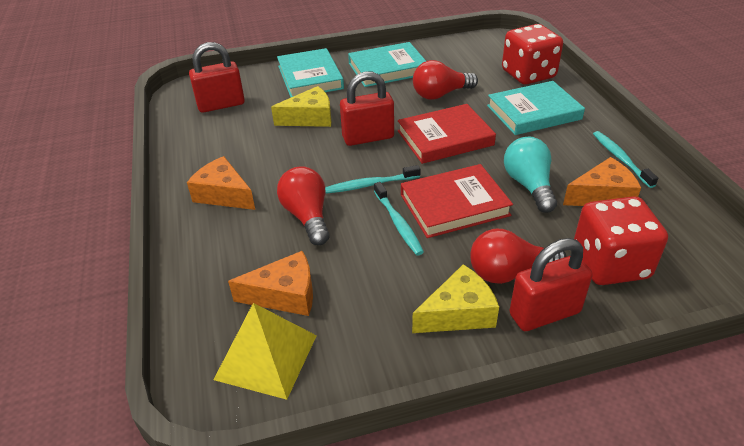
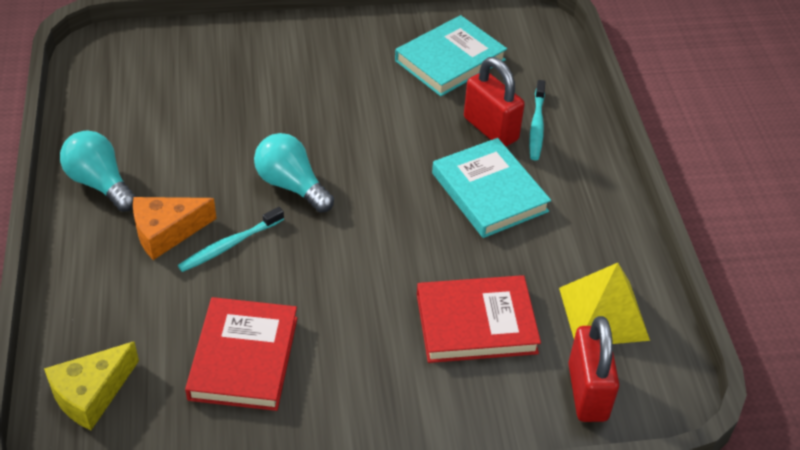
orange cheese: 3 -> 1
red dice: 2 -> 0
red light bulb: 3 -> 0
red padlock: 3 -> 2
turquoise book: 3 -> 2
turquoise light bulb: 1 -> 2
turquoise toothbrush: 3 -> 2
yellow cheese: 2 -> 1

